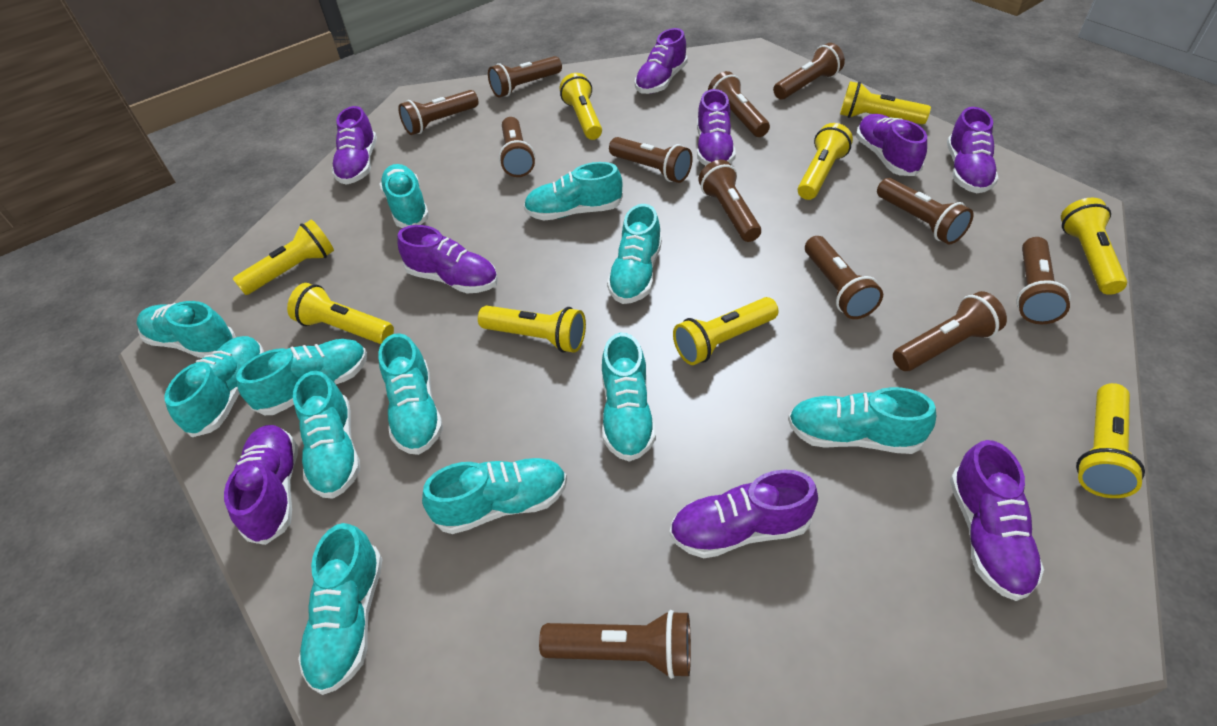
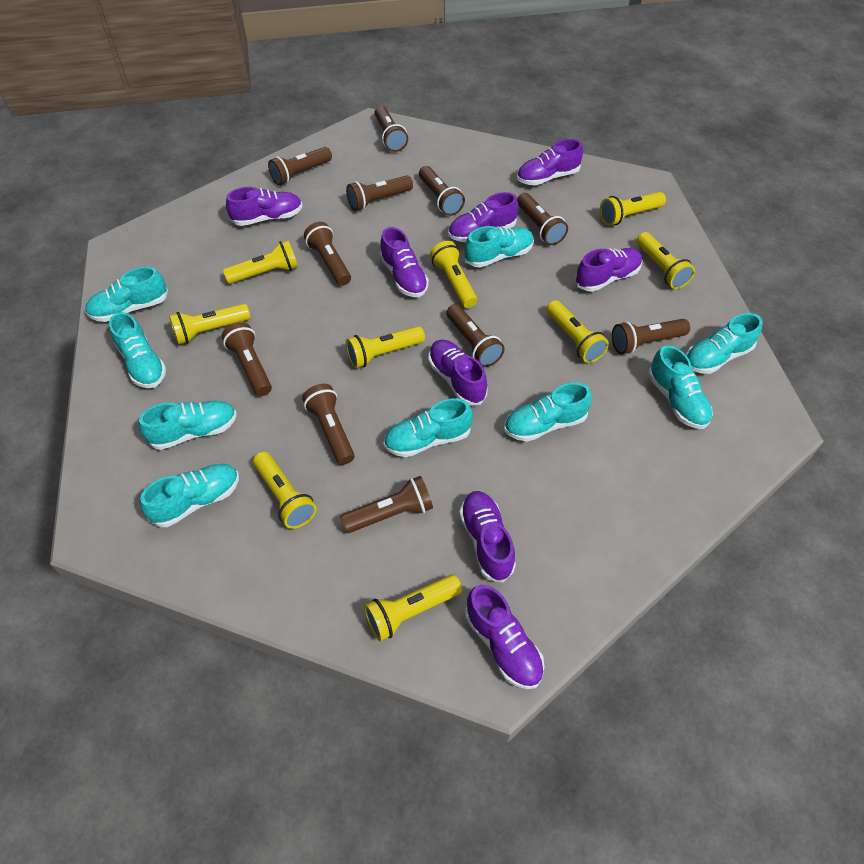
brown flashlight: 12 -> 11
purple shoe: 9 -> 8
turquoise shoe: 12 -> 9

